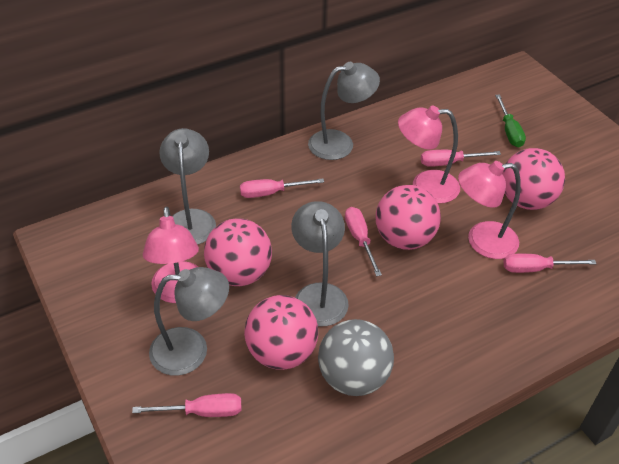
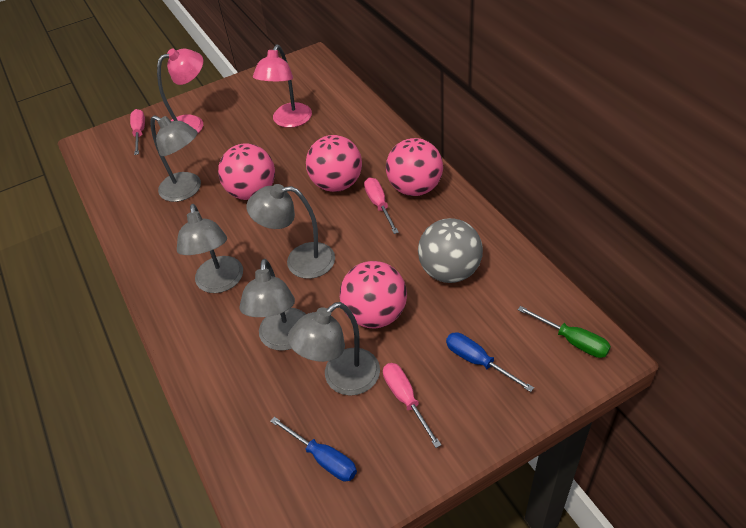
blue screwdriver: 0 -> 2
grey lamp: 4 -> 5
pink lamp: 3 -> 2
pink screwdriver: 5 -> 3

